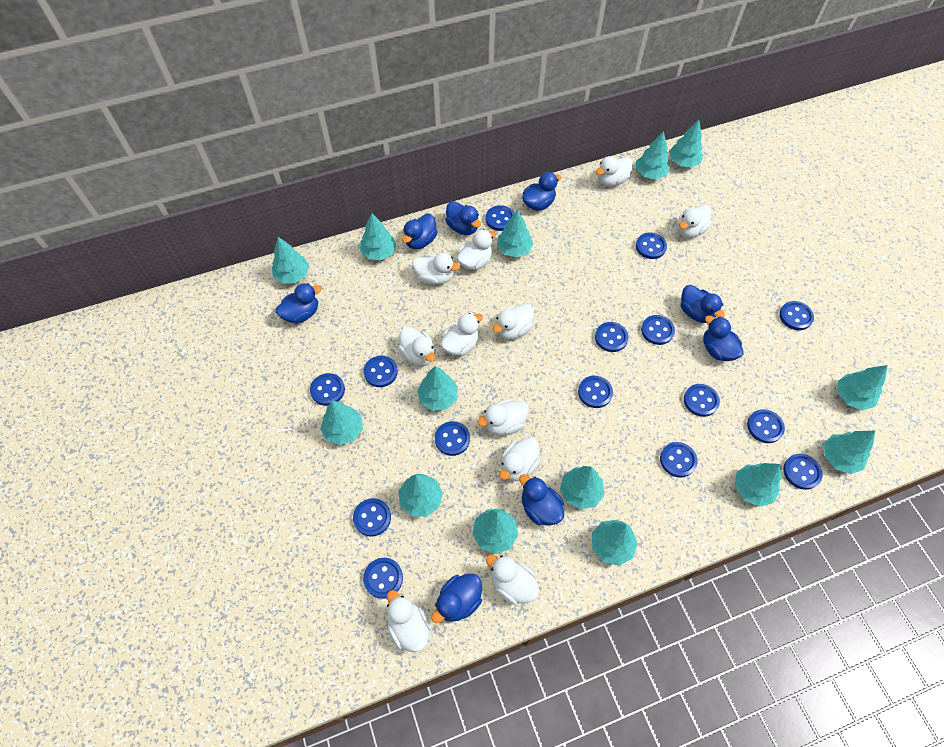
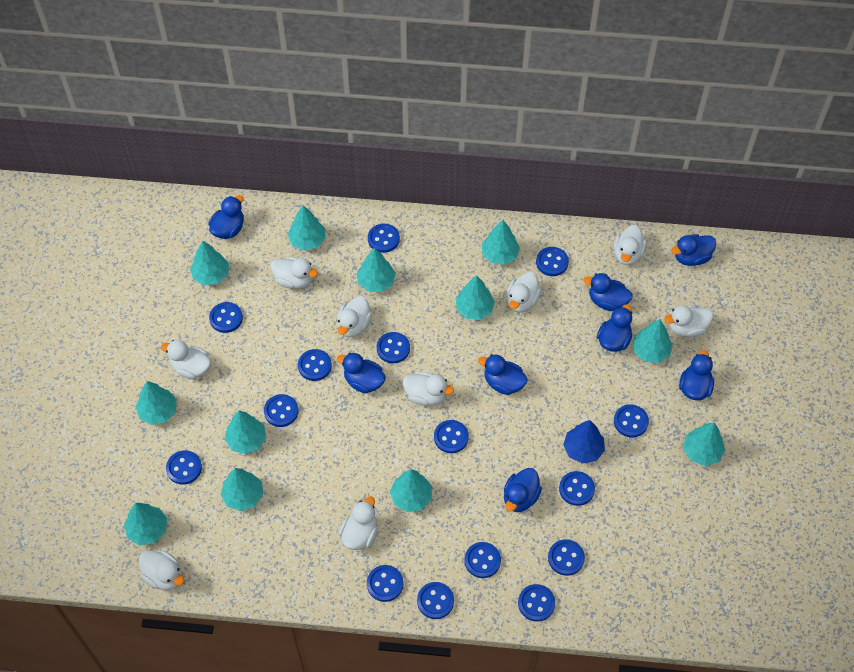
blue tree: 0 -> 1
turquoise tree: 14 -> 12
white duck: 11 -> 9

